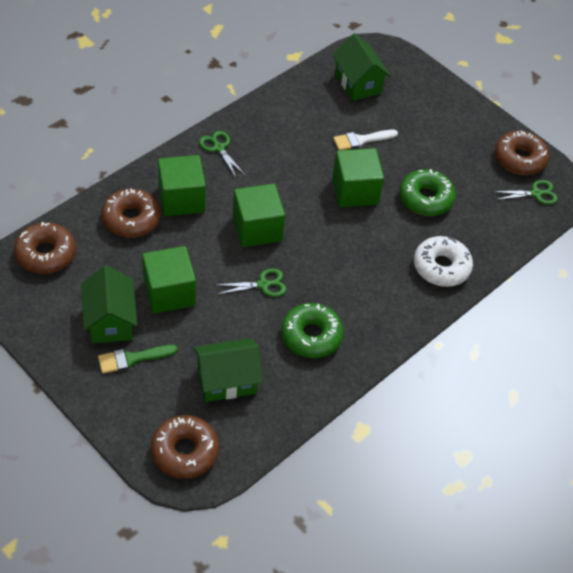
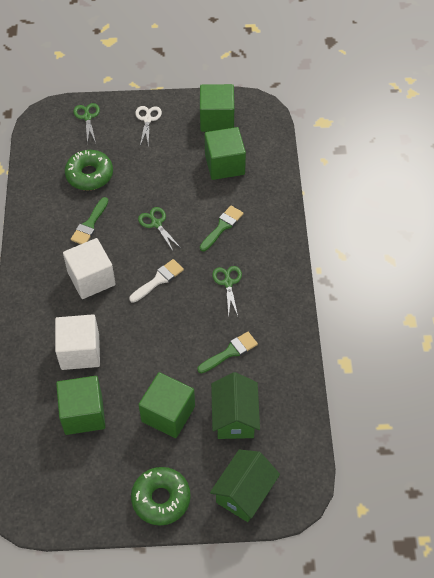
brown donut: 4 -> 0
green brush: 1 -> 3
green house: 3 -> 2
white cube: 0 -> 2
white donut: 1 -> 0
white scissors: 0 -> 1

